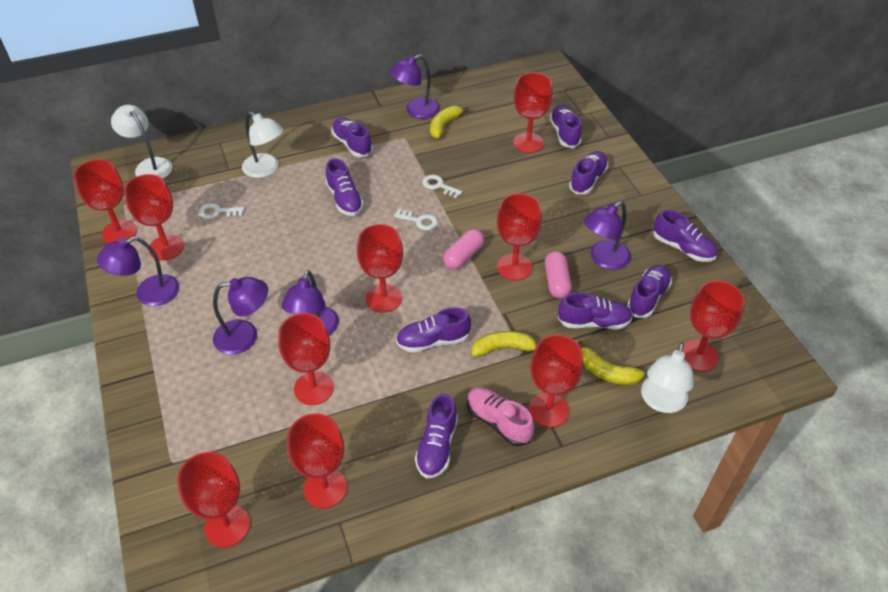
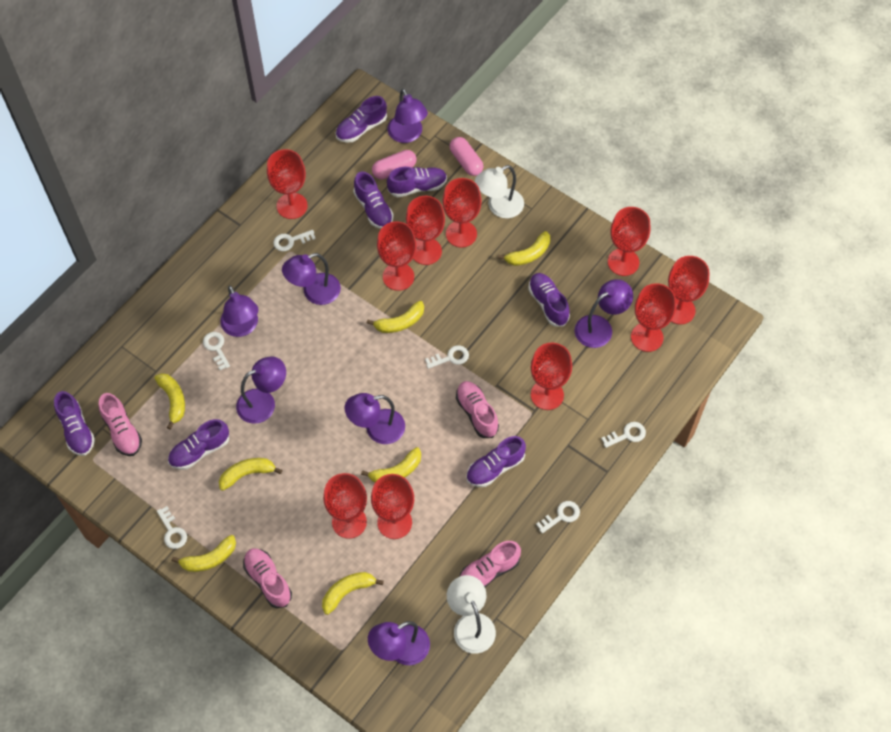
pink shoe: 1 -> 4
purple lamp: 5 -> 7
purple shoe: 9 -> 7
white key: 3 -> 6
white lamp: 3 -> 2
yellow banana: 3 -> 7

